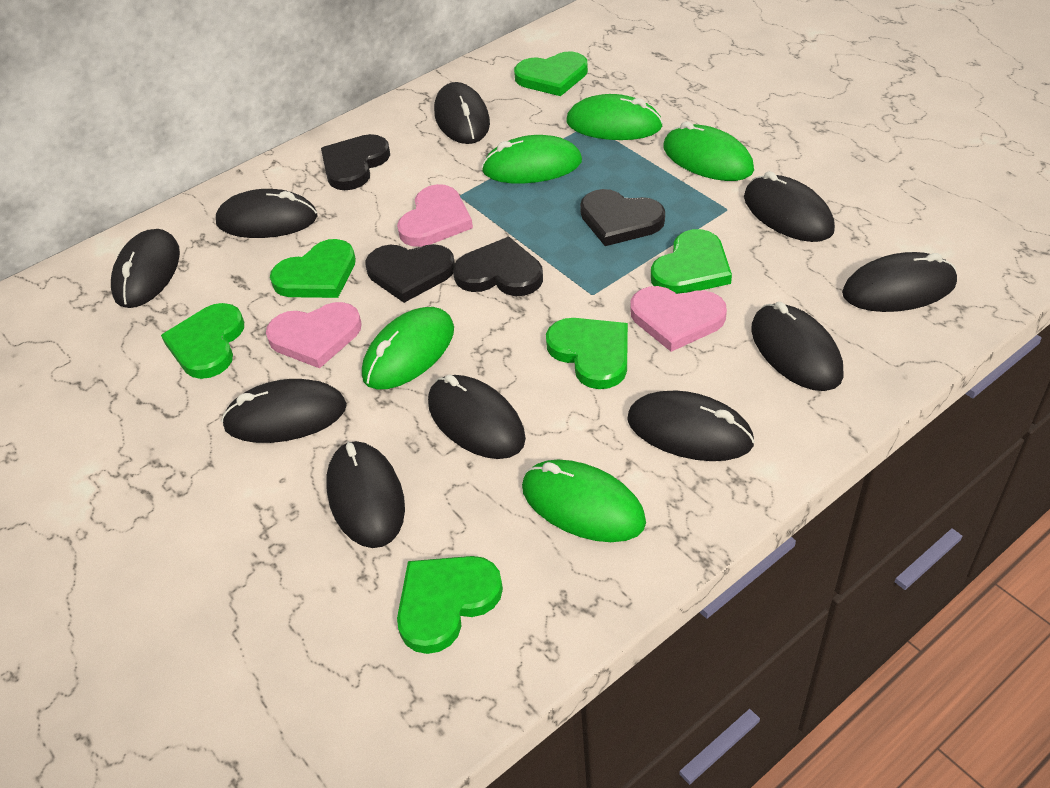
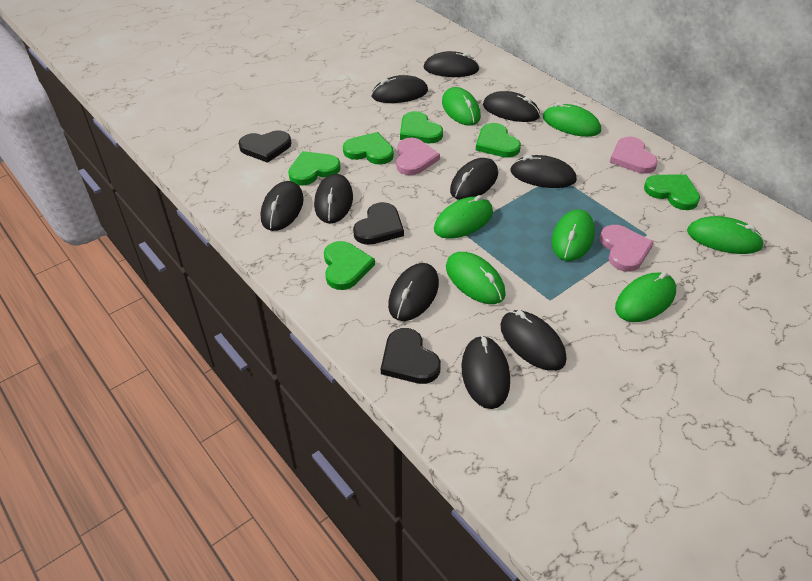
black heart: 4 -> 3
green mouse: 5 -> 7

